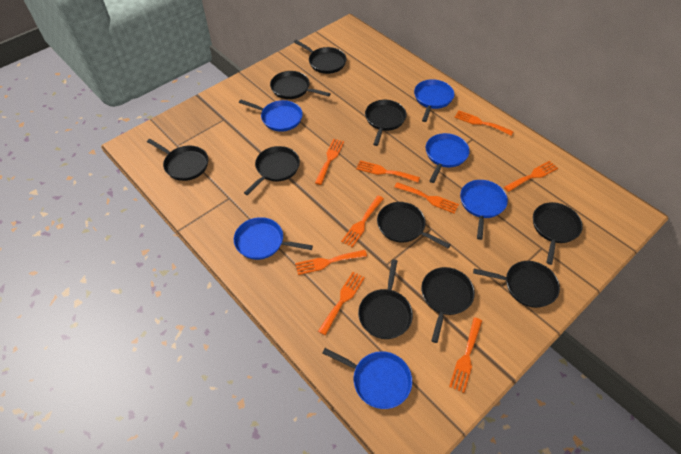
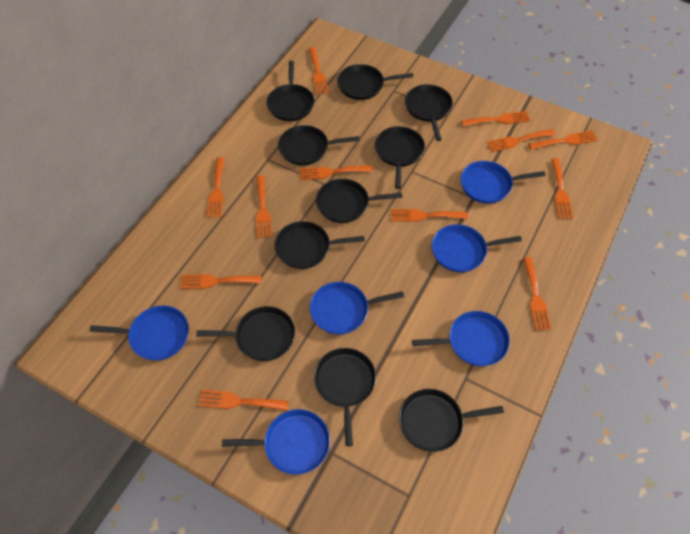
orange fork: 9 -> 12

